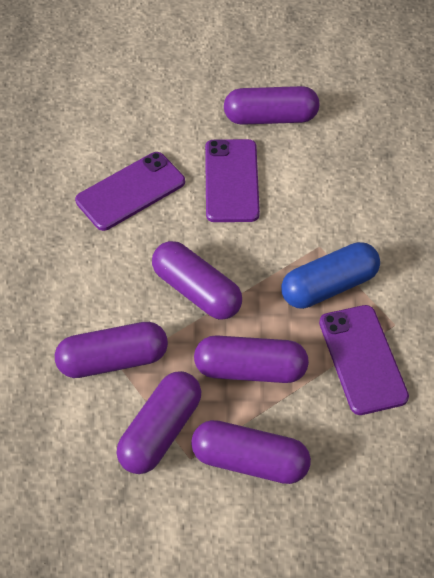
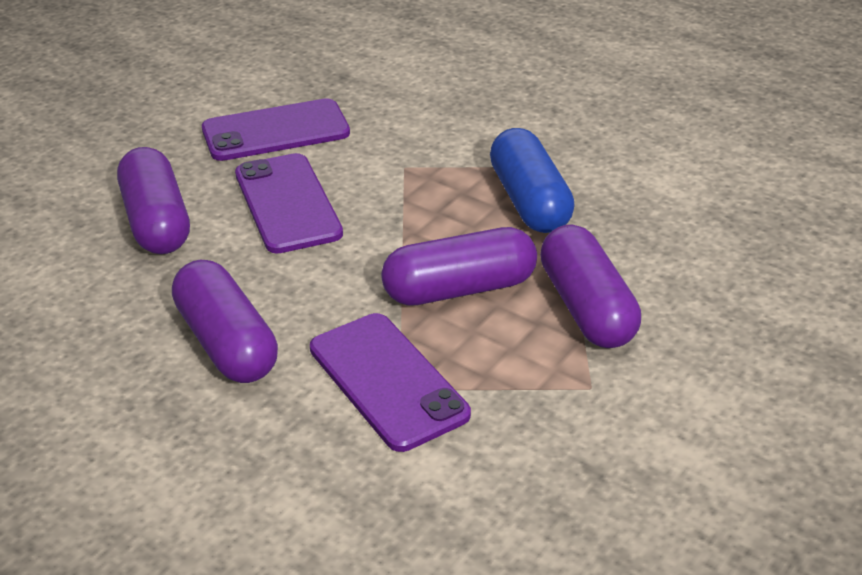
purple capsule: 6 -> 4

